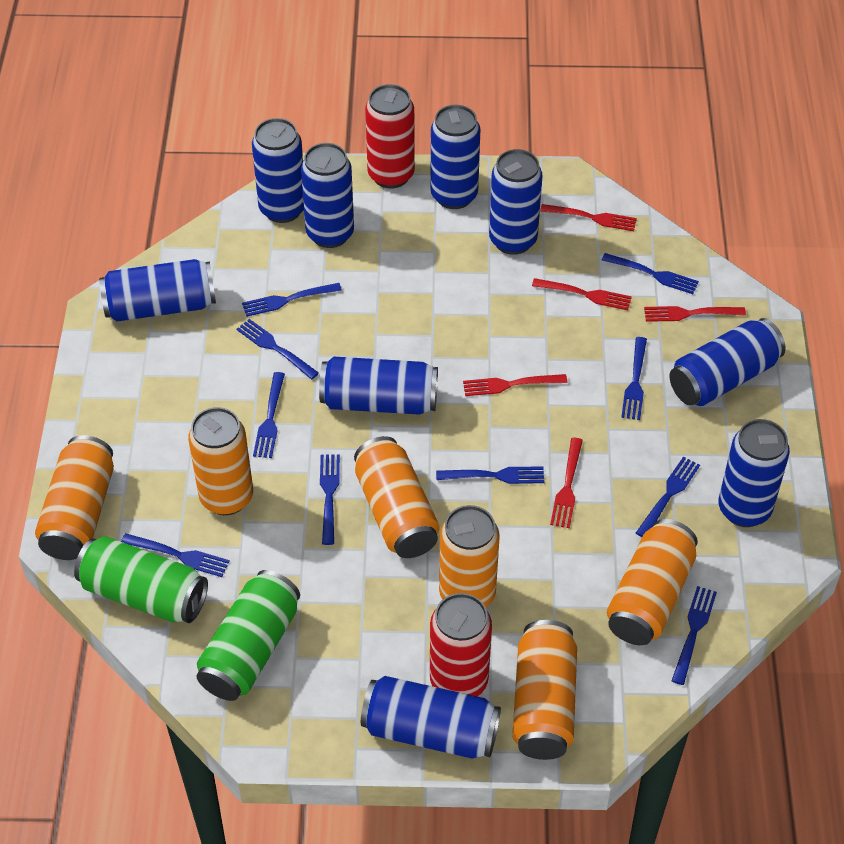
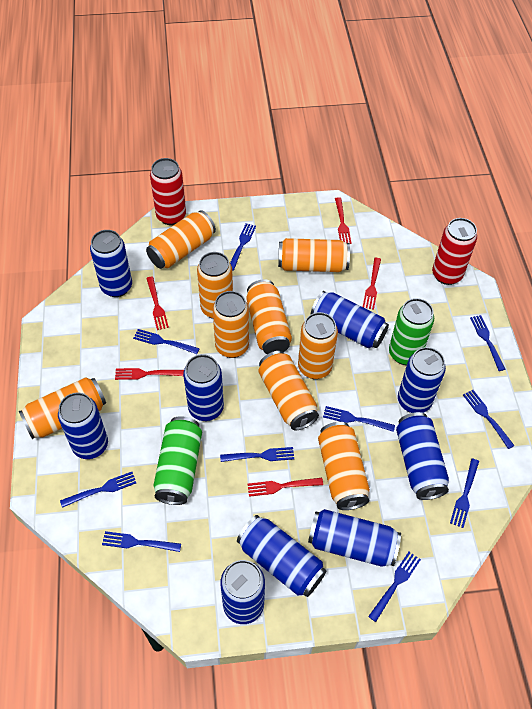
orange can: 6 -> 9

